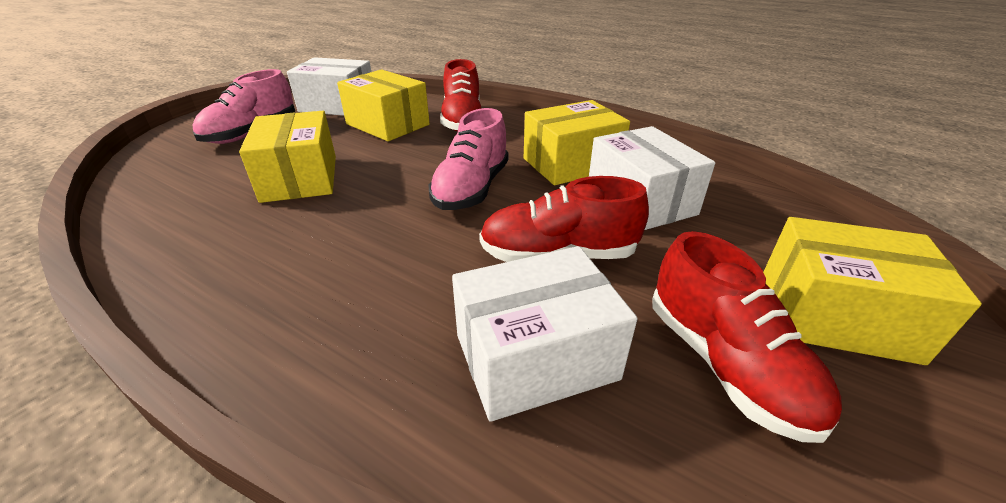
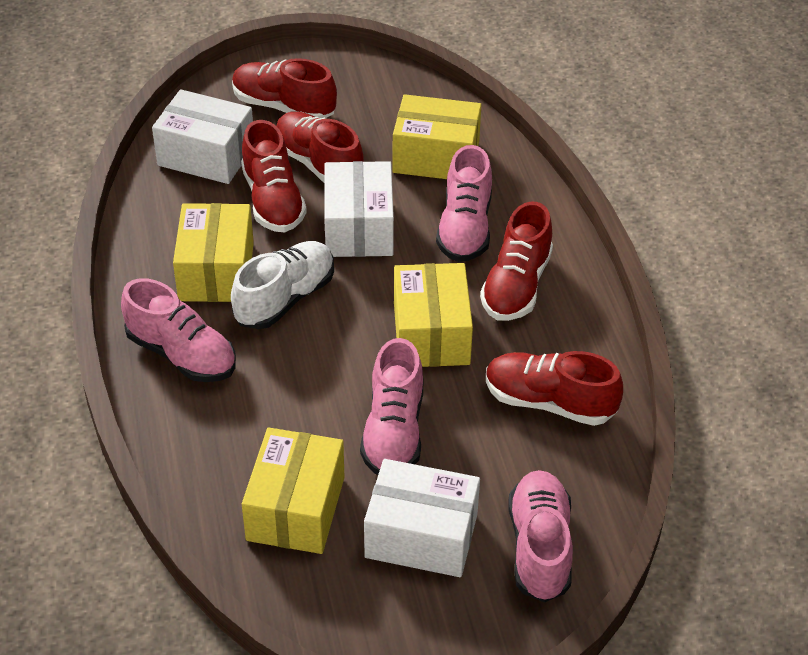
pink shoe: 2 -> 4
red shoe: 3 -> 5
white shoe: 0 -> 1

